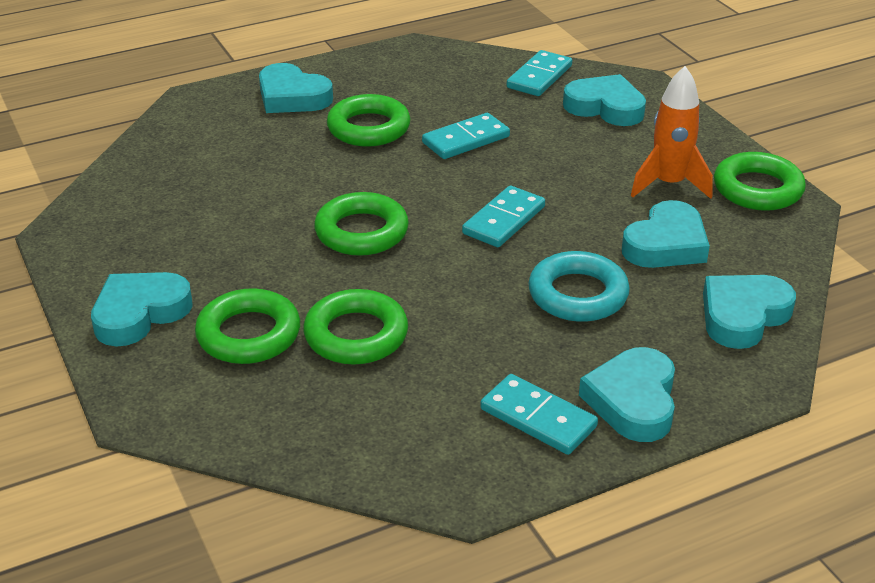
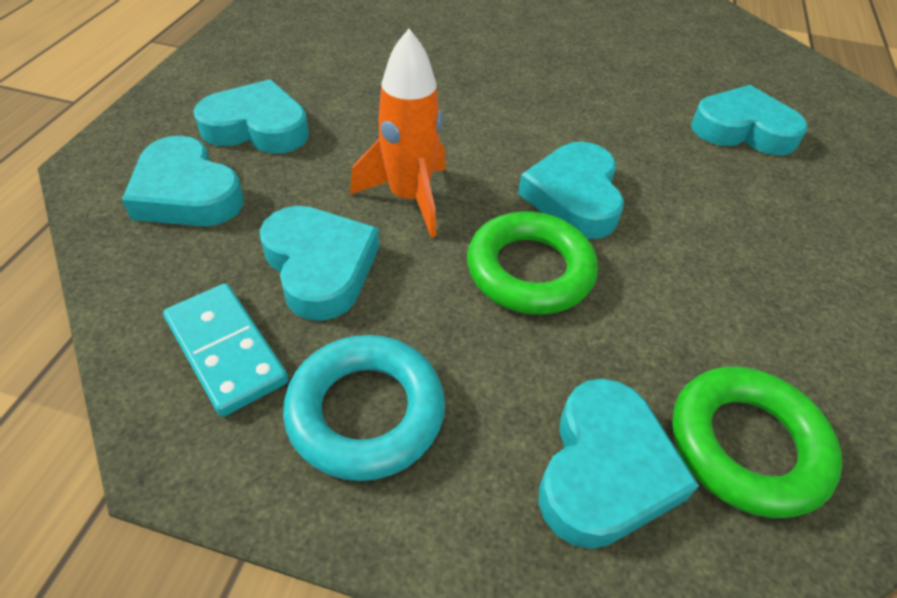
green ring: 5 -> 2
turquoise domino: 4 -> 1

